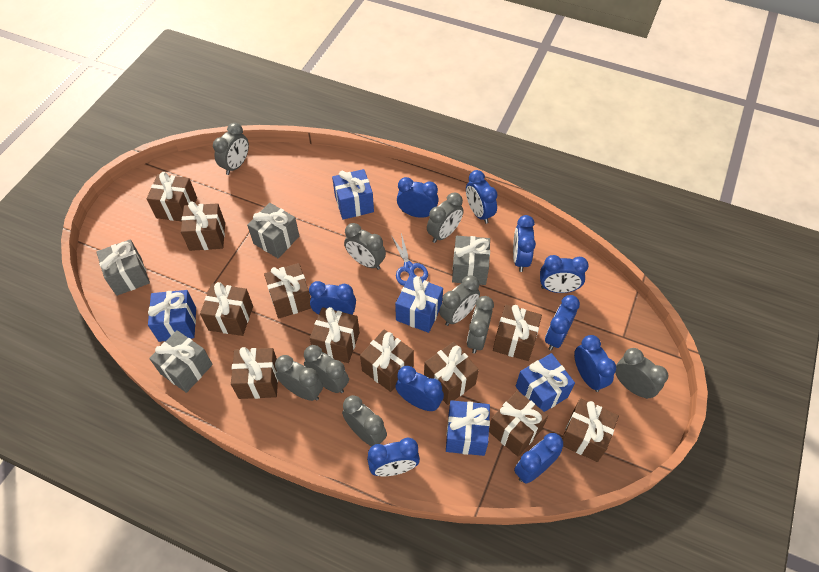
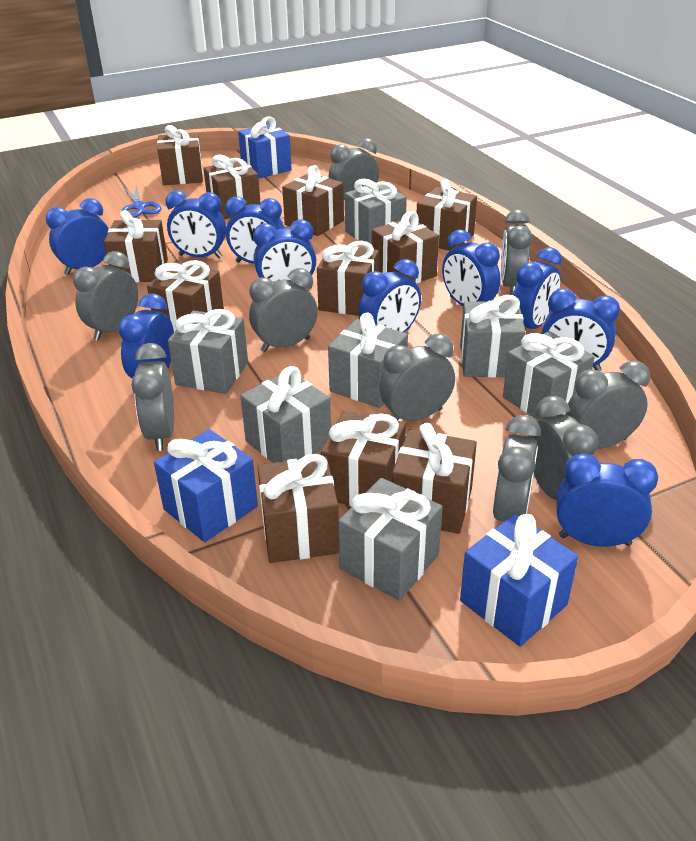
blue gift: 5 -> 3
grey gift: 4 -> 7

